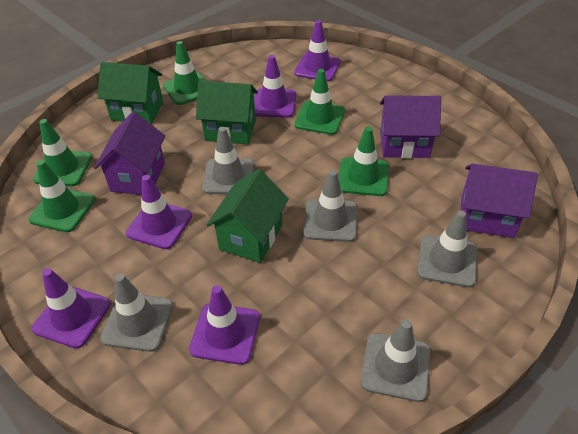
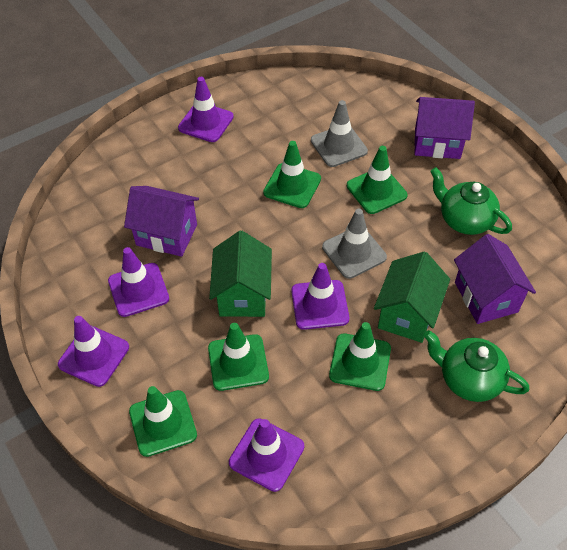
green house: 3 -> 2
green teapot: 0 -> 2
grey traffic cone: 5 -> 2

